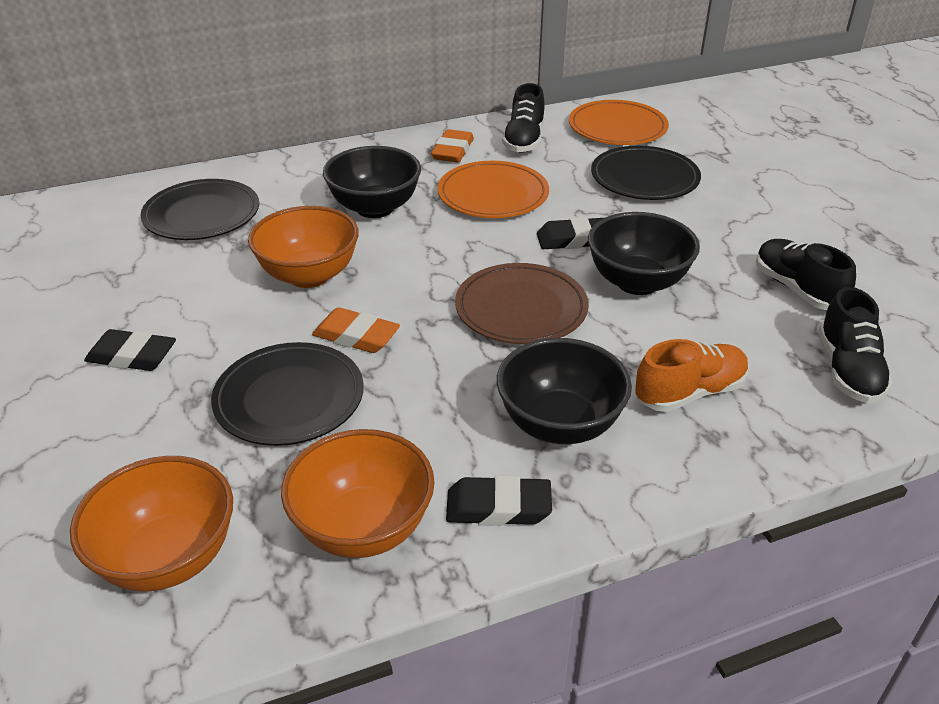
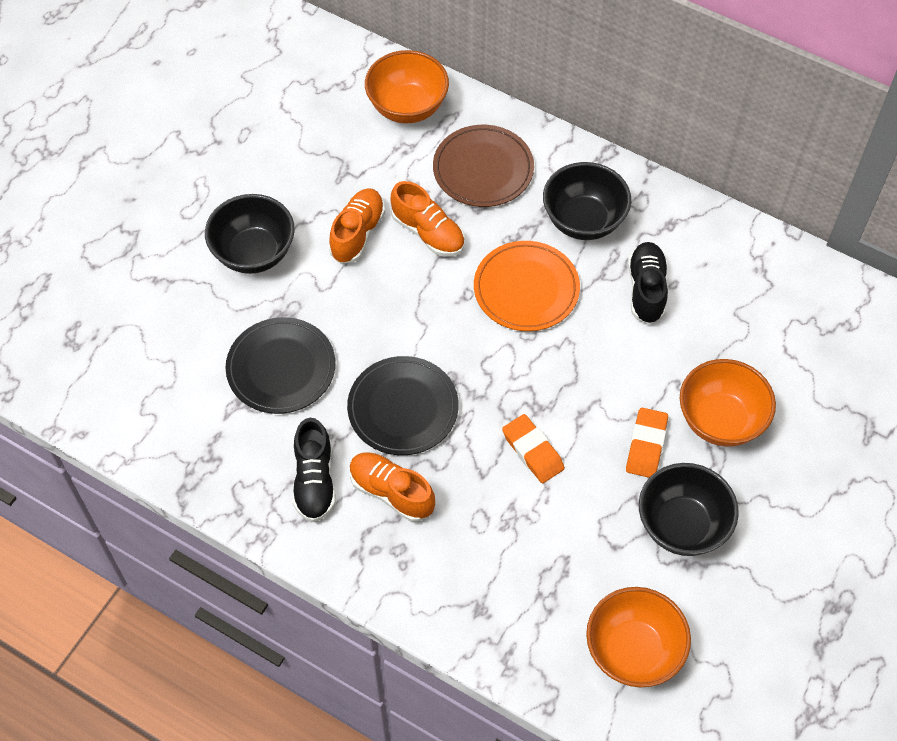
black eraser: 3 -> 0
black plate: 3 -> 2
black shoe: 3 -> 2
orange plate: 2 -> 1
orange shoe: 1 -> 3

